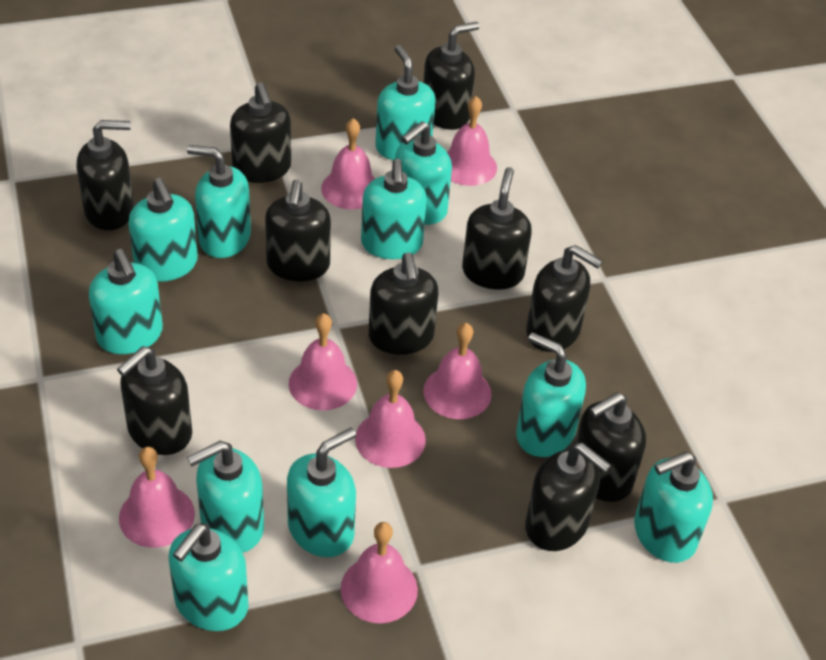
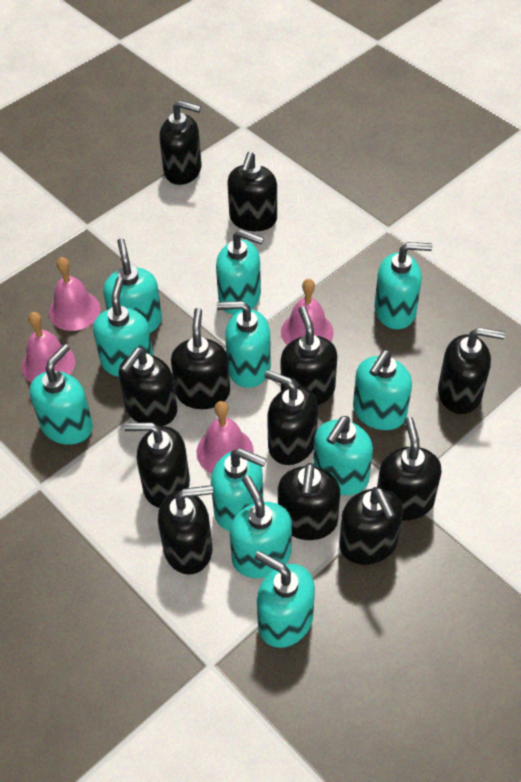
black soap dispenser: 10 -> 12
pink bell: 7 -> 4

